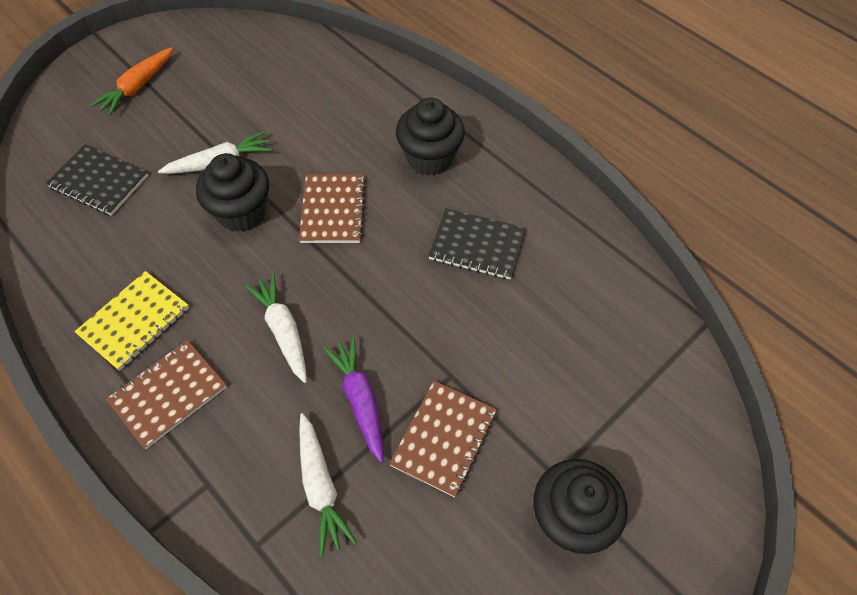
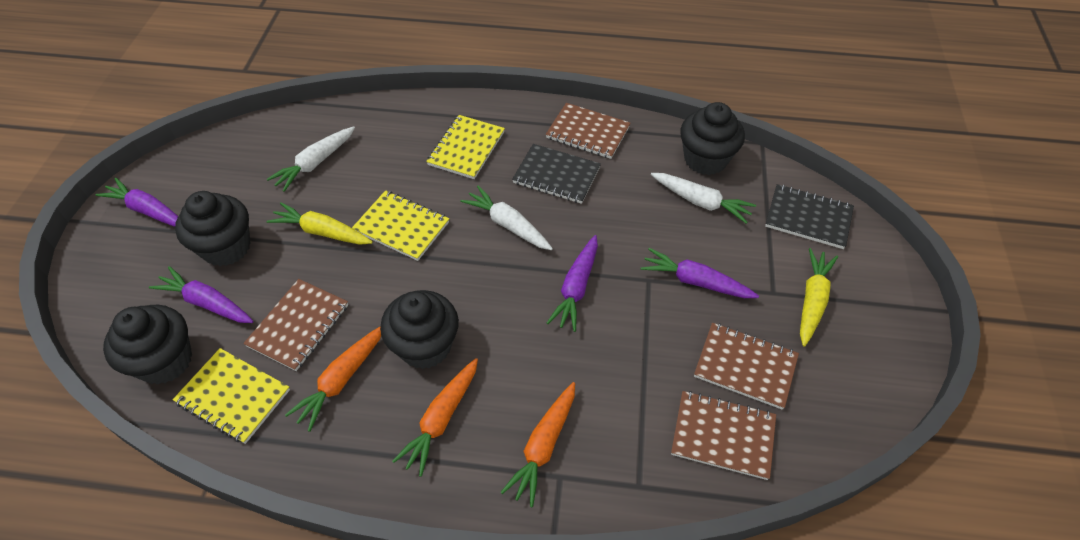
black cupcake: 3 -> 4
brown notebook: 3 -> 4
orange carrot: 1 -> 3
purple carrot: 1 -> 4
yellow carrot: 0 -> 2
yellow notebook: 1 -> 3

